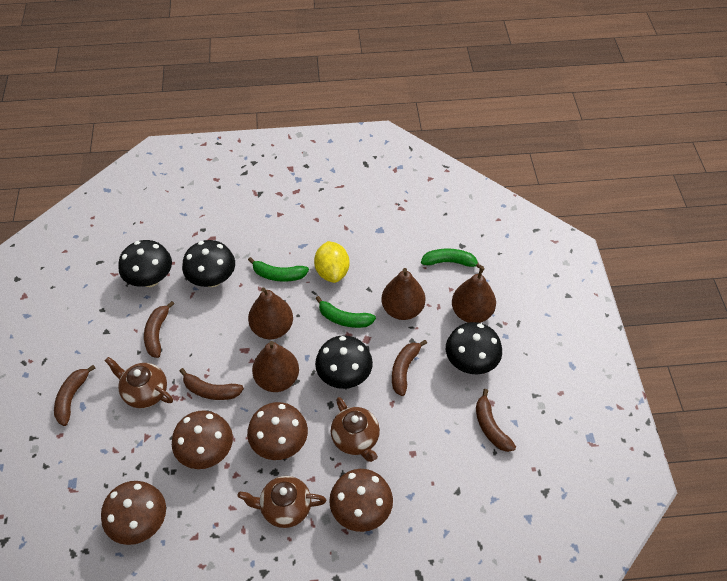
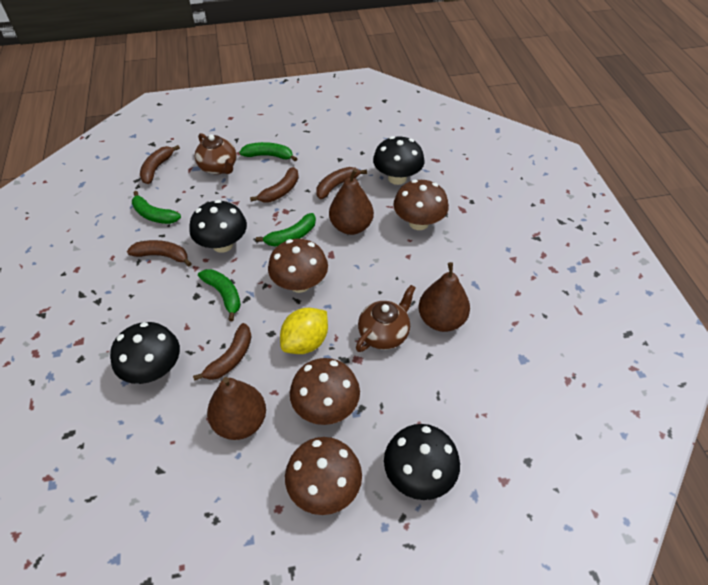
brown pear: 4 -> 3
brown teapot: 3 -> 2
green banana: 3 -> 4

